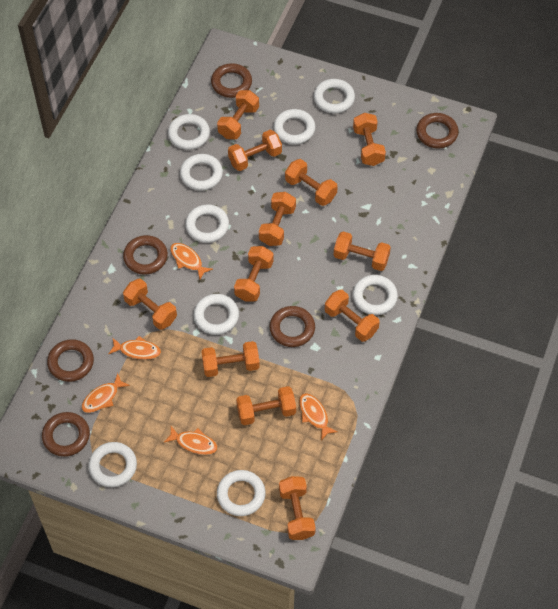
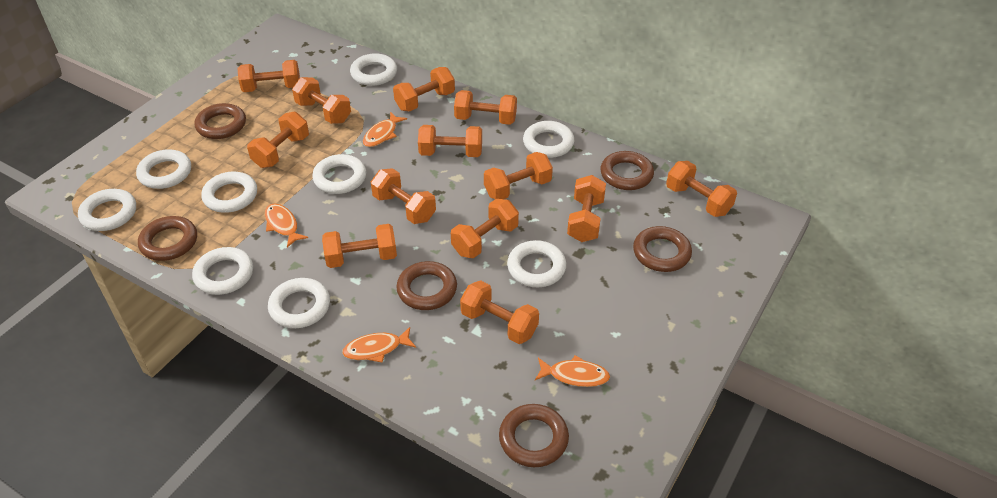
orange dumbbell: 12 -> 13
orange fish: 5 -> 4

